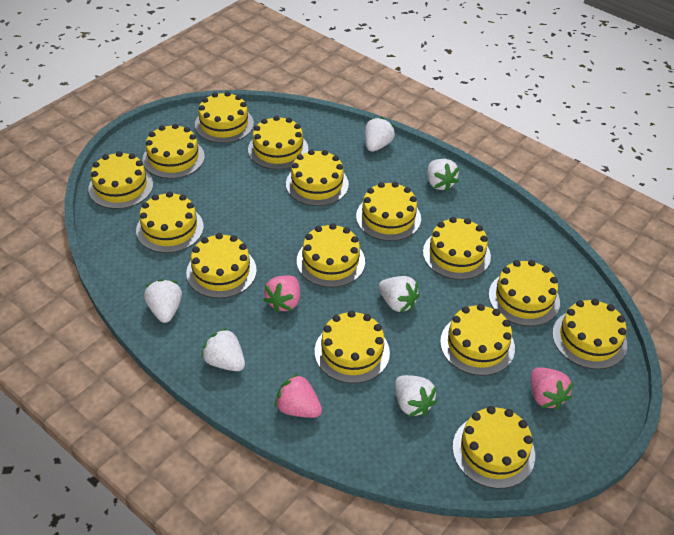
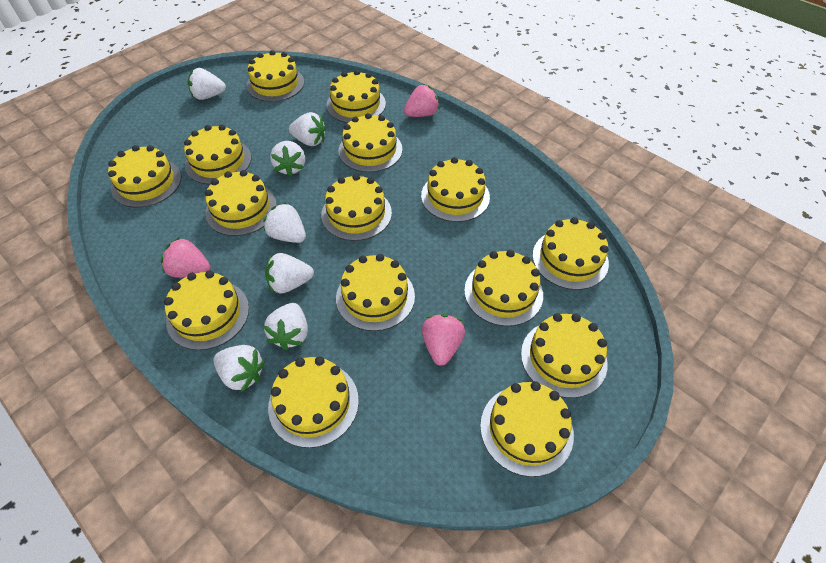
white strawberry: 6 -> 7

